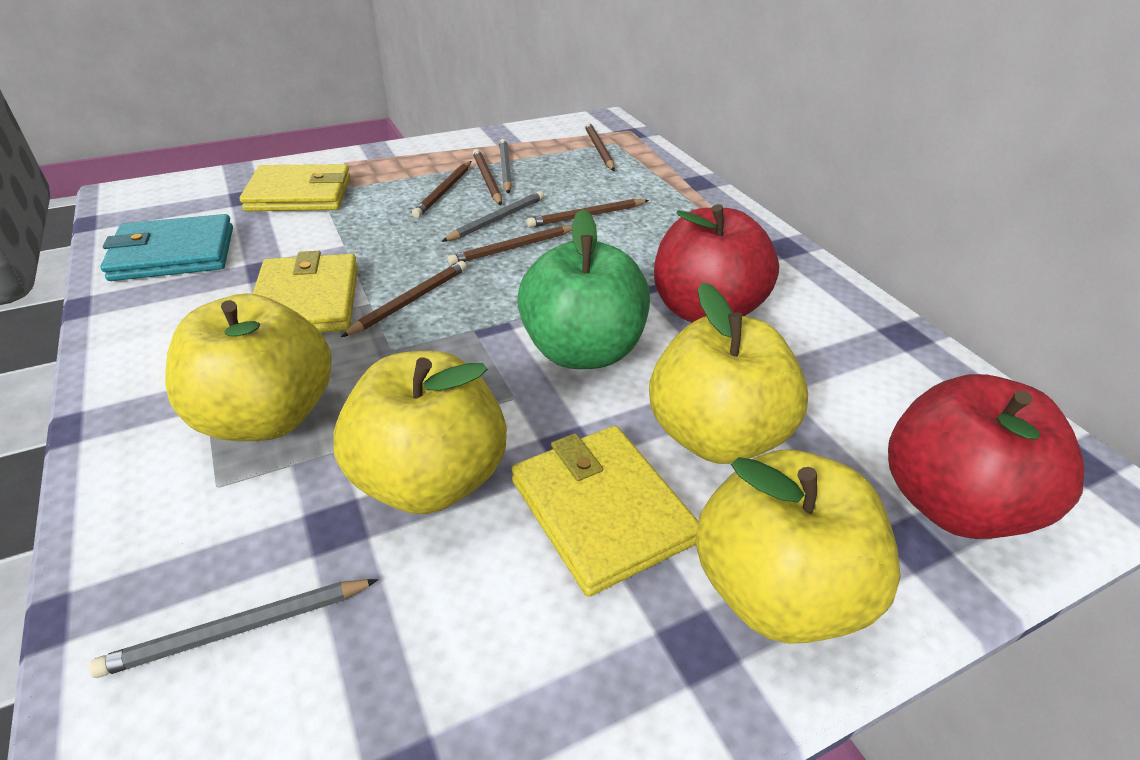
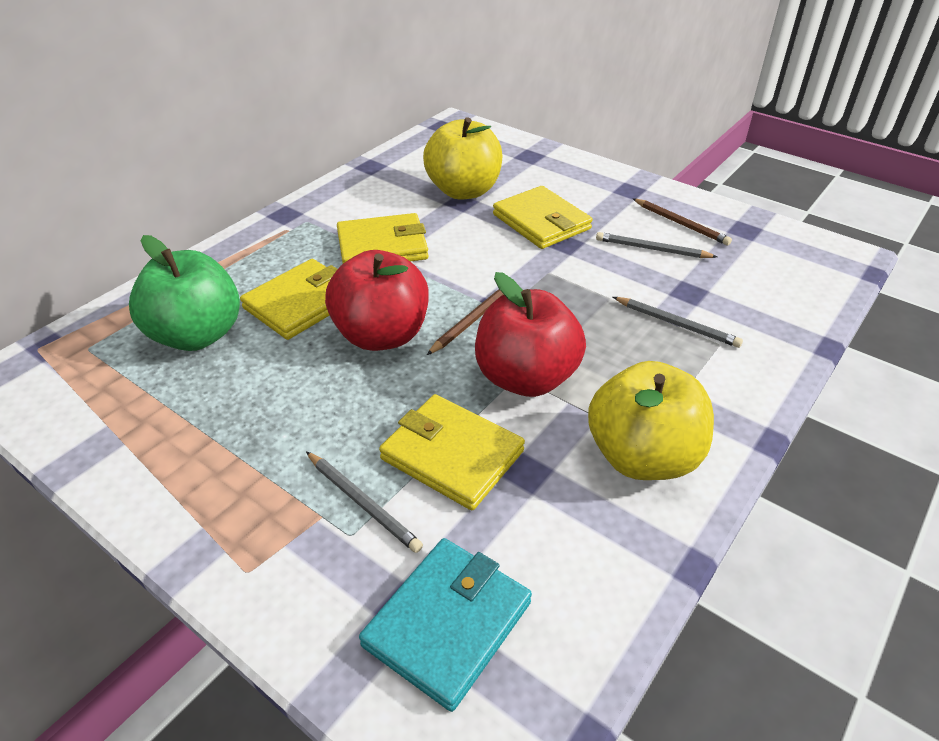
brown pencil: 6 -> 2
yellow apple: 4 -> 2
yellow wallet: 3 -> 4

